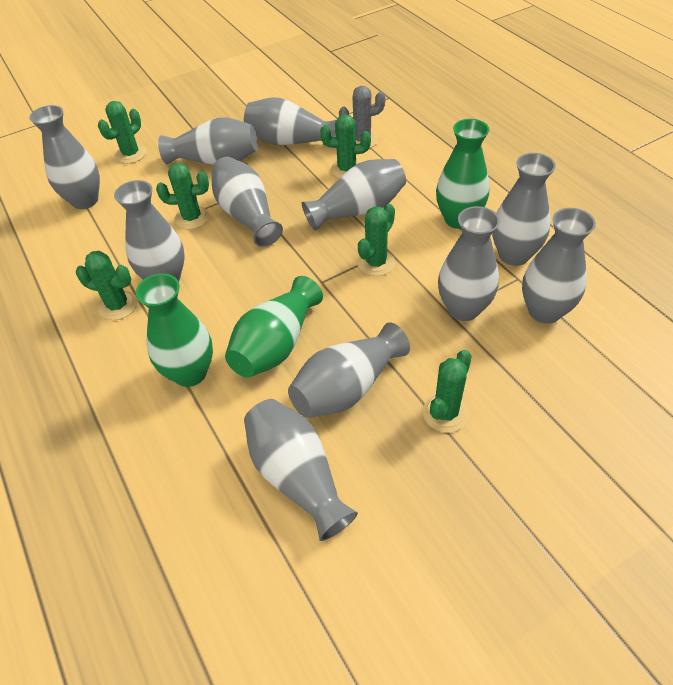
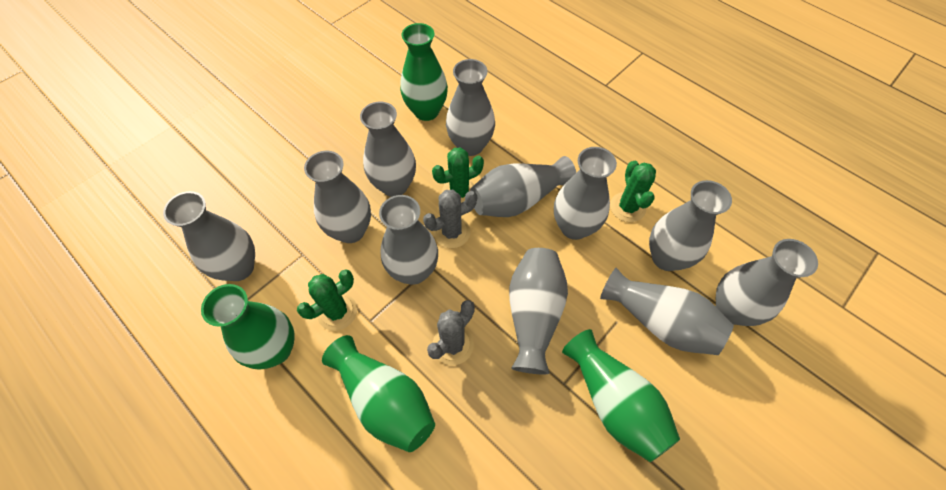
green cactus: 6 -> 3
green vase: 3 -> 4
grey cactus: 1 -> 2

